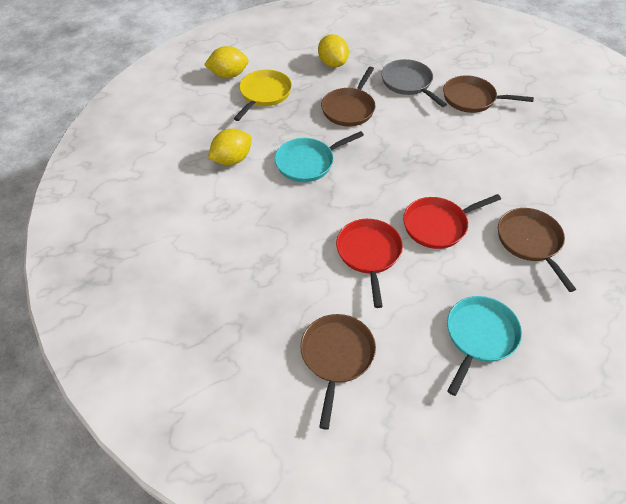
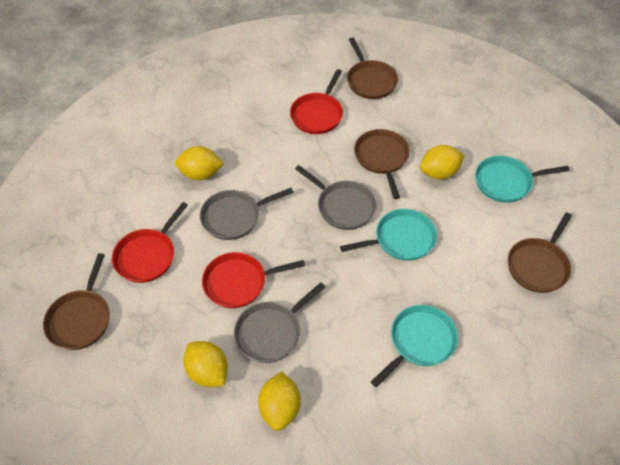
grey pan: 1 -> 3
red pan: 2 -> 3
turquoise pan: 2 -> 3
yellow lemon: 3 -> 4
yellow pan: 1 -> 0

